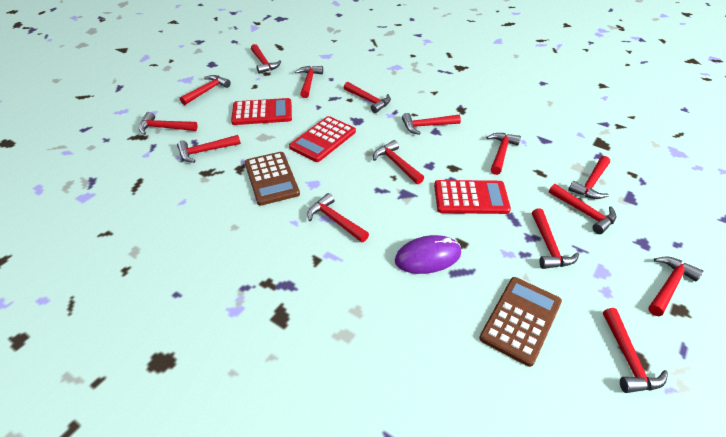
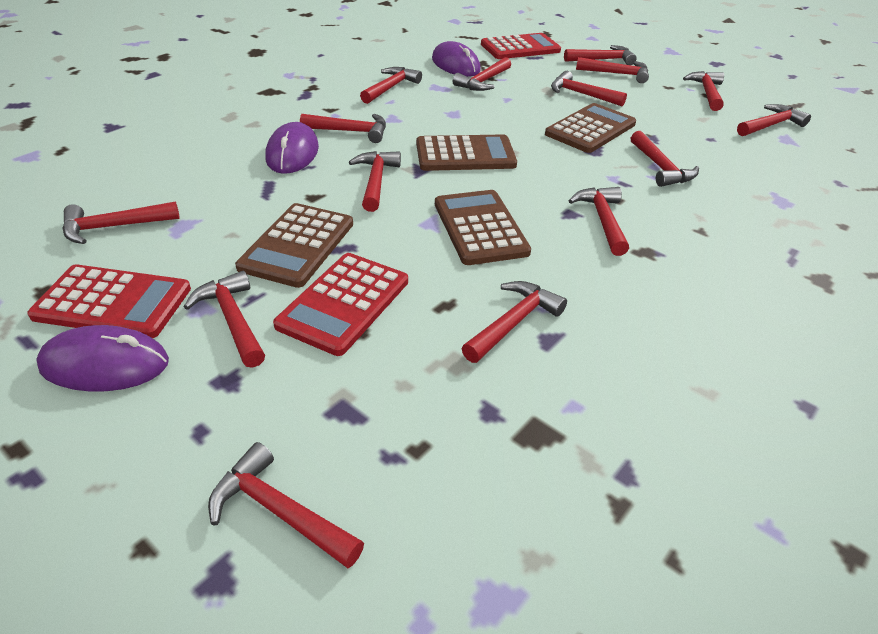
brown calculator: 2 -> 4
purple mouse: 1 -> 3

